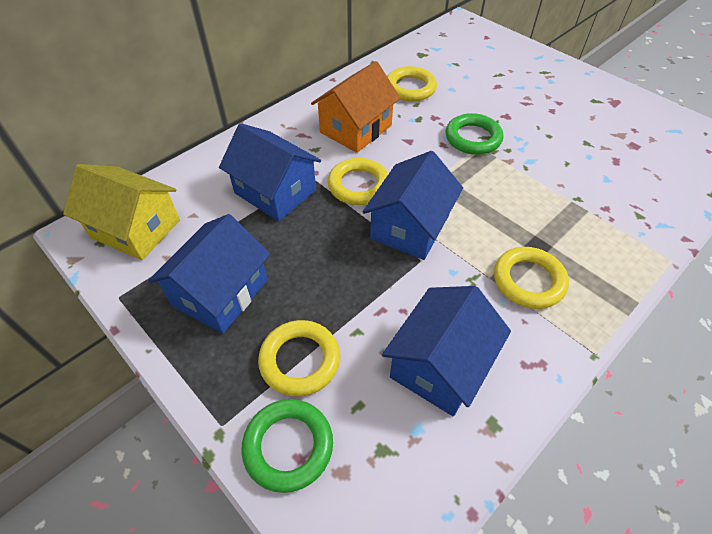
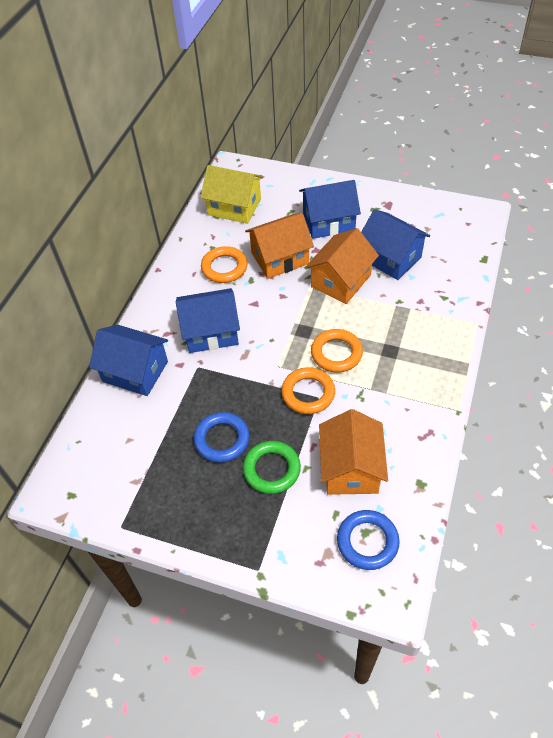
blue ring: 0 -> 2
green ring: 2 -> 1
orange house: 1 -> 3
orange ring: 0 -> 3
yellow ring: 4 -> 0

